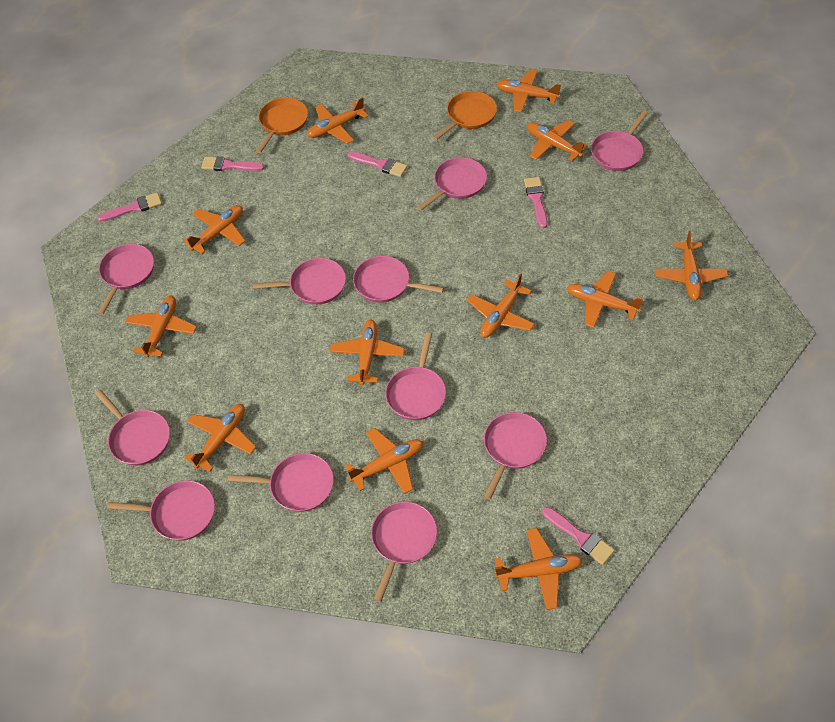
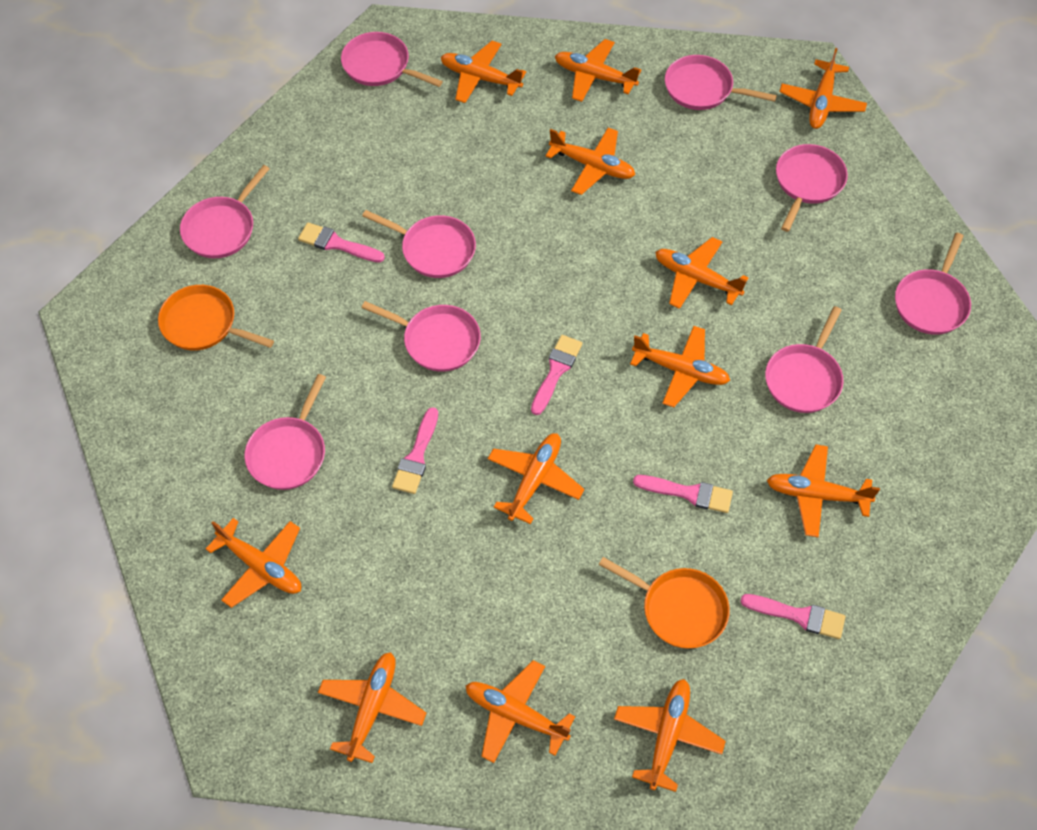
pink pan: 11 -> 9

